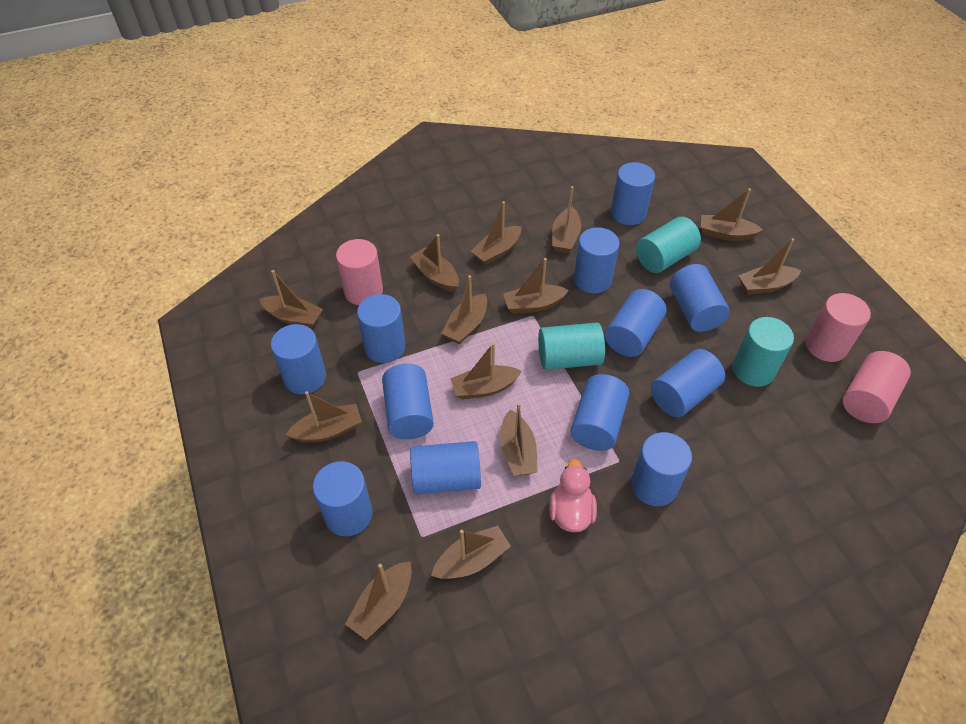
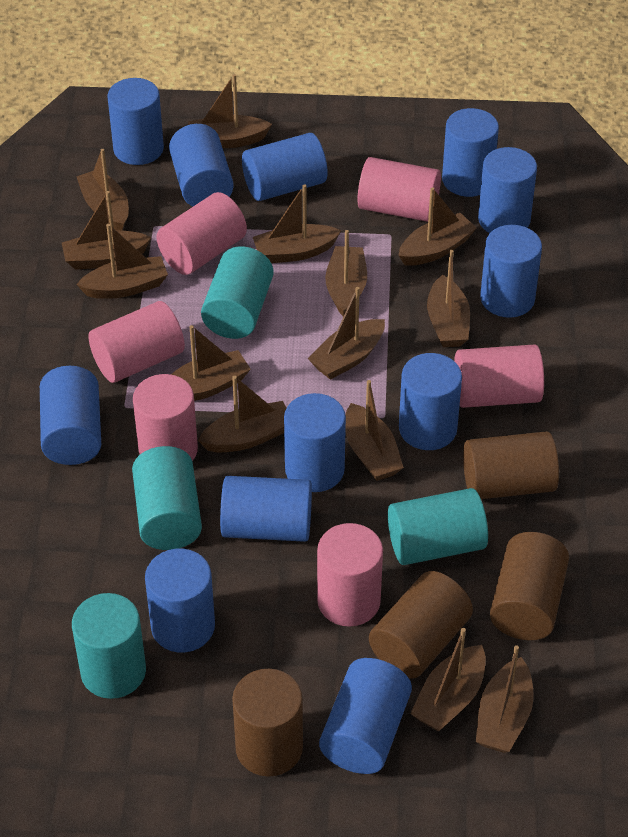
brown boat: 13 -> 14
brown cylinder: 0 -> 4
pink cylinder: 3 -> 6
pink duck: 1 -> 0
turquoise cylinder: 3 -> 4

